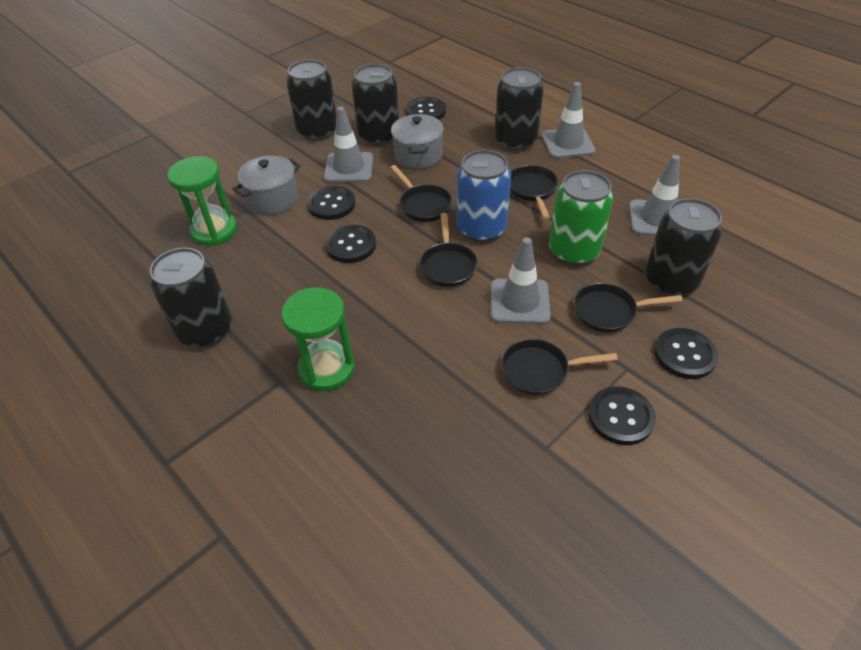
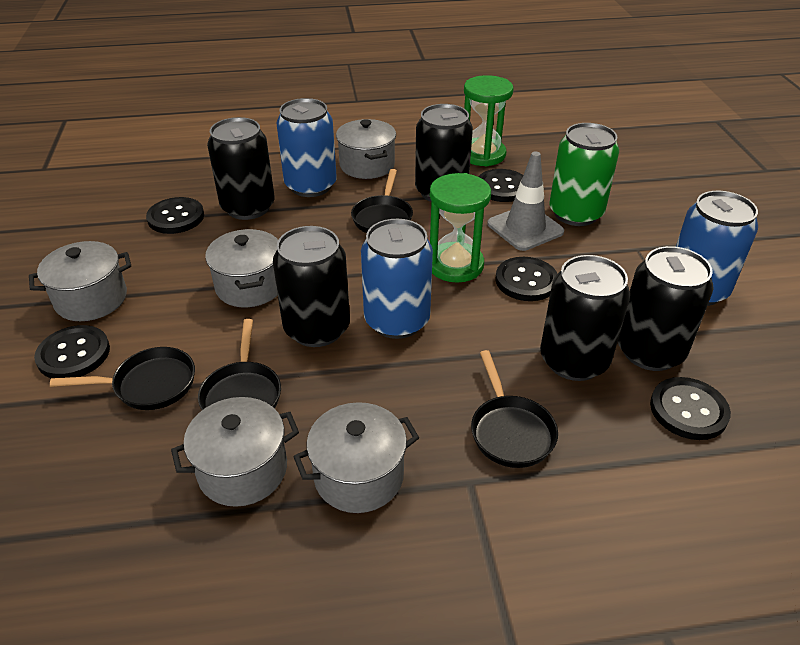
black pan: 5 -> 4
blue can: 1 -> 3
grey pot: 2 -> 5
grey traffic cone: 4 -> 1

